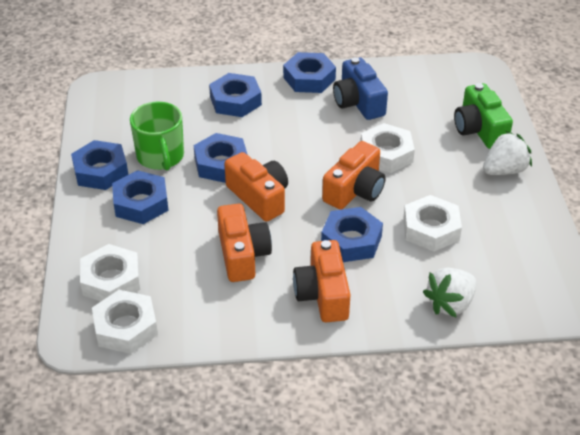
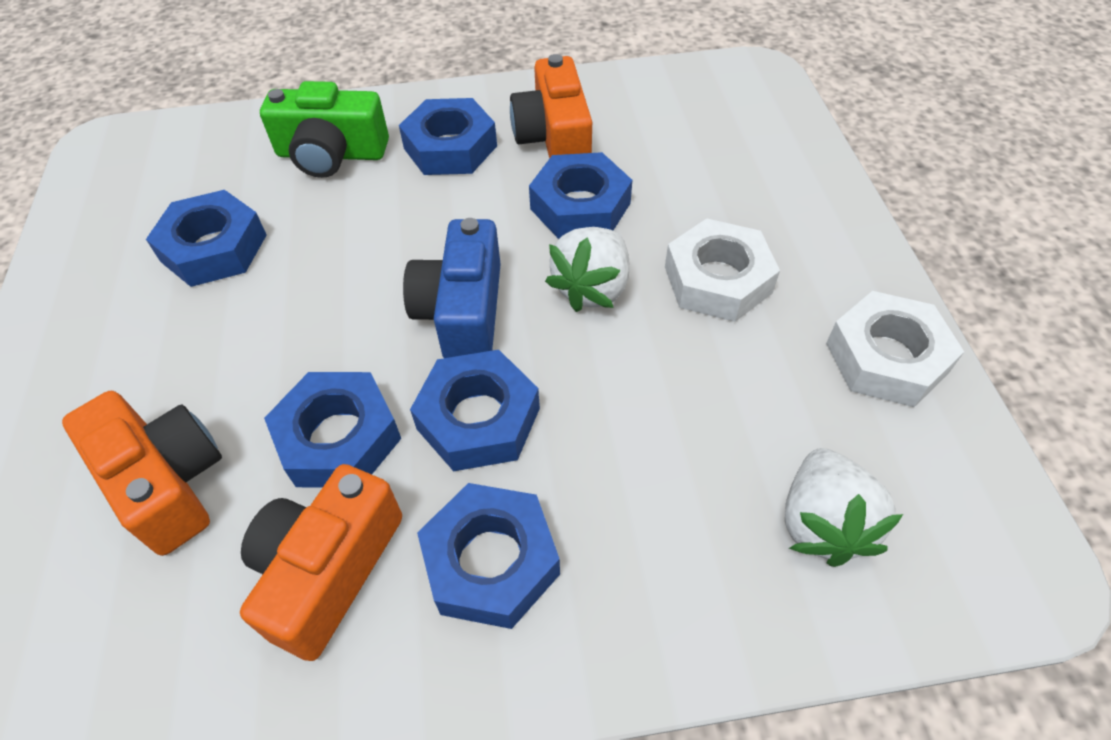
green mug: 1 -> 0
orange camera: 4 -> 3
white nut: 4 -> 2

